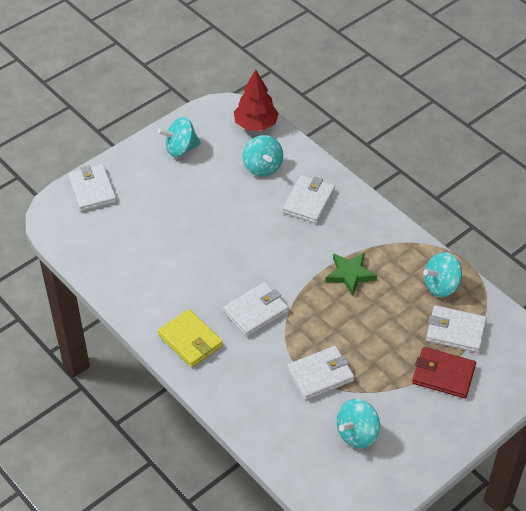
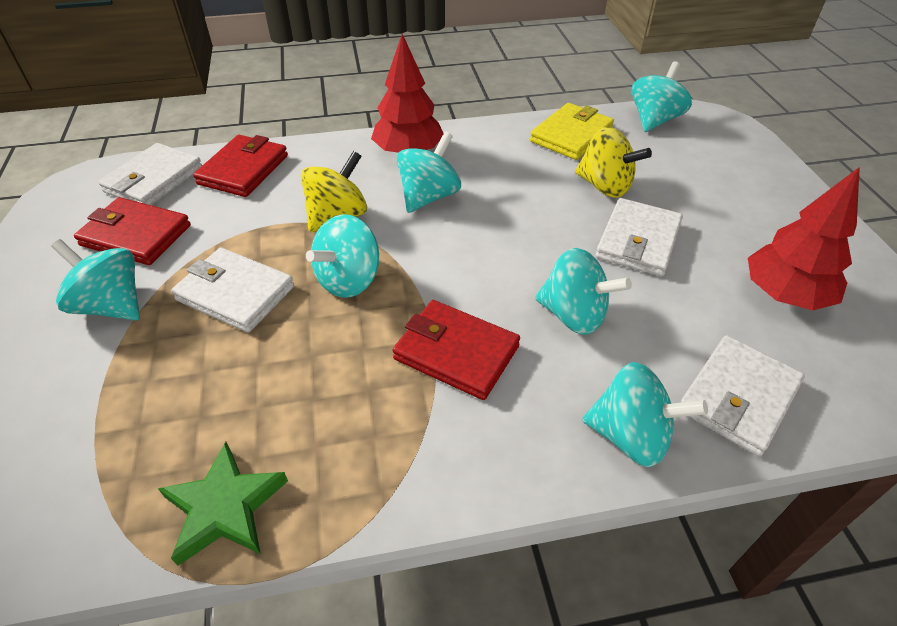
red tree: 1 -> 2
red wallet: 1 -> 3
turquoise spinning top: 4 -> 6
white wallet: 5 -> 4
yellow spinning top: 0 -> 2

